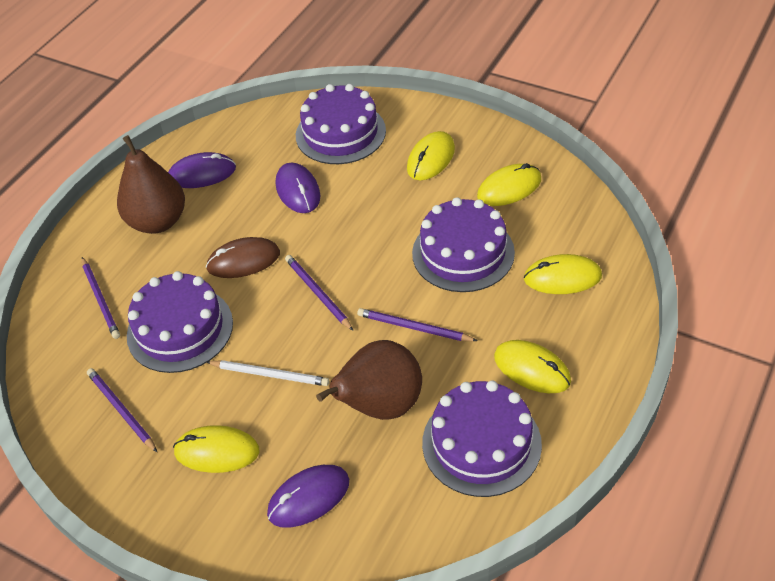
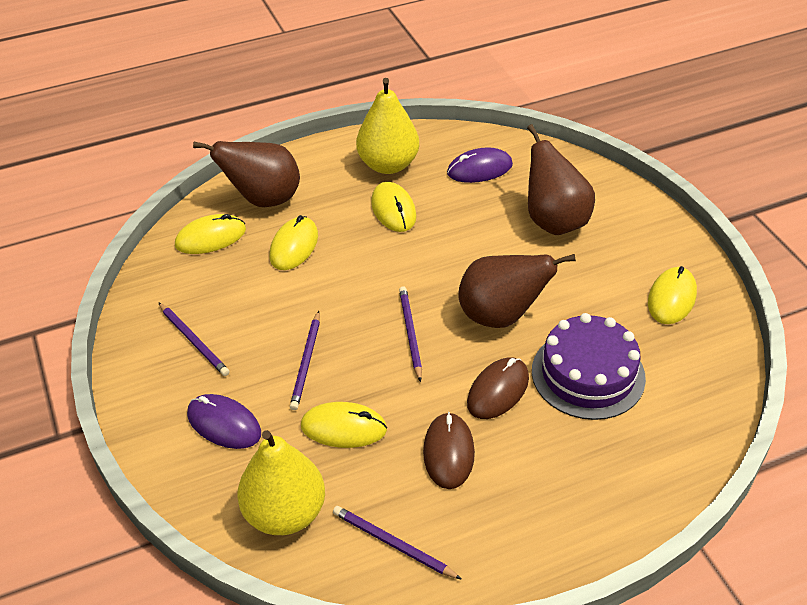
brown mouse: 1 -> 2
brown pear: 2 -> 3
purple cake: 4 -> 1
purple mouse: 3 -> 2
white pencil: 1 -> 0
yellow pear: 0 -> 2

